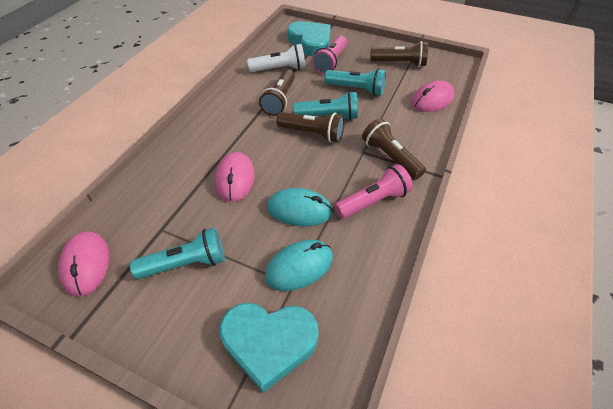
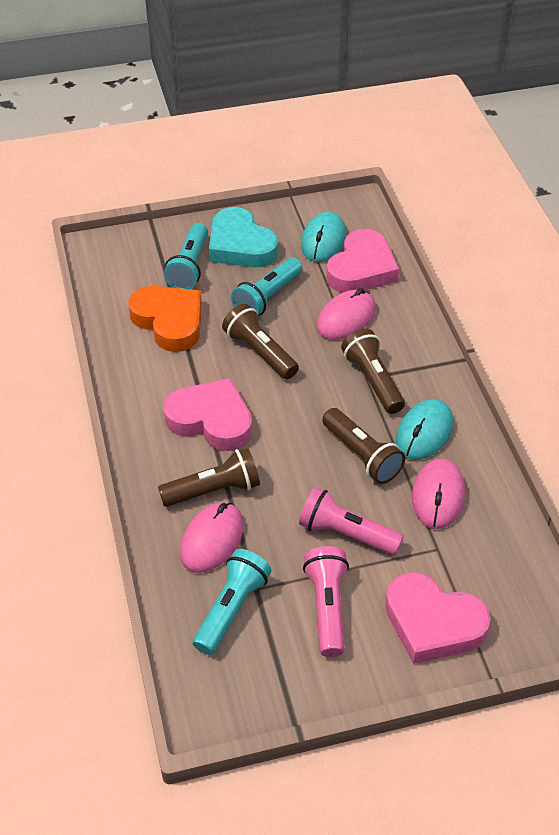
orange heart: 0 -> 1
pink heart: 0 -> 3
turquoise heart: 2 -> 1
white flashlight: 1 -> 0

